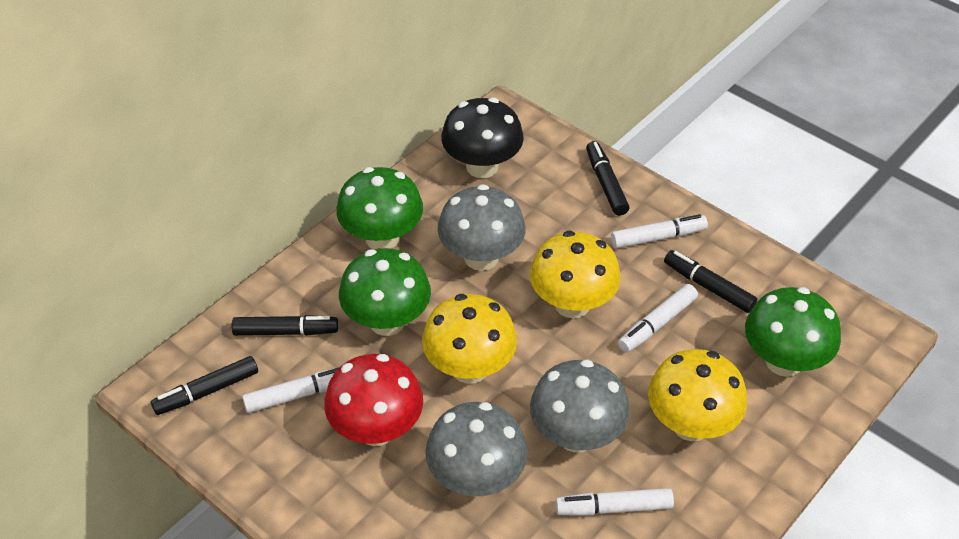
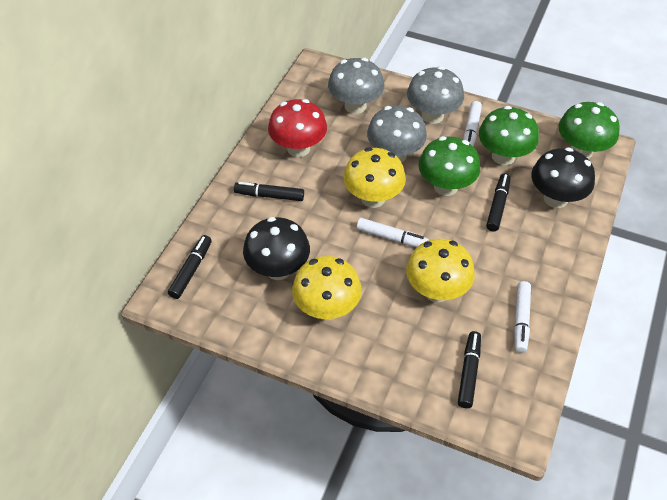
black mushroom: 1 -> 2
white marker: 4 -> 3

